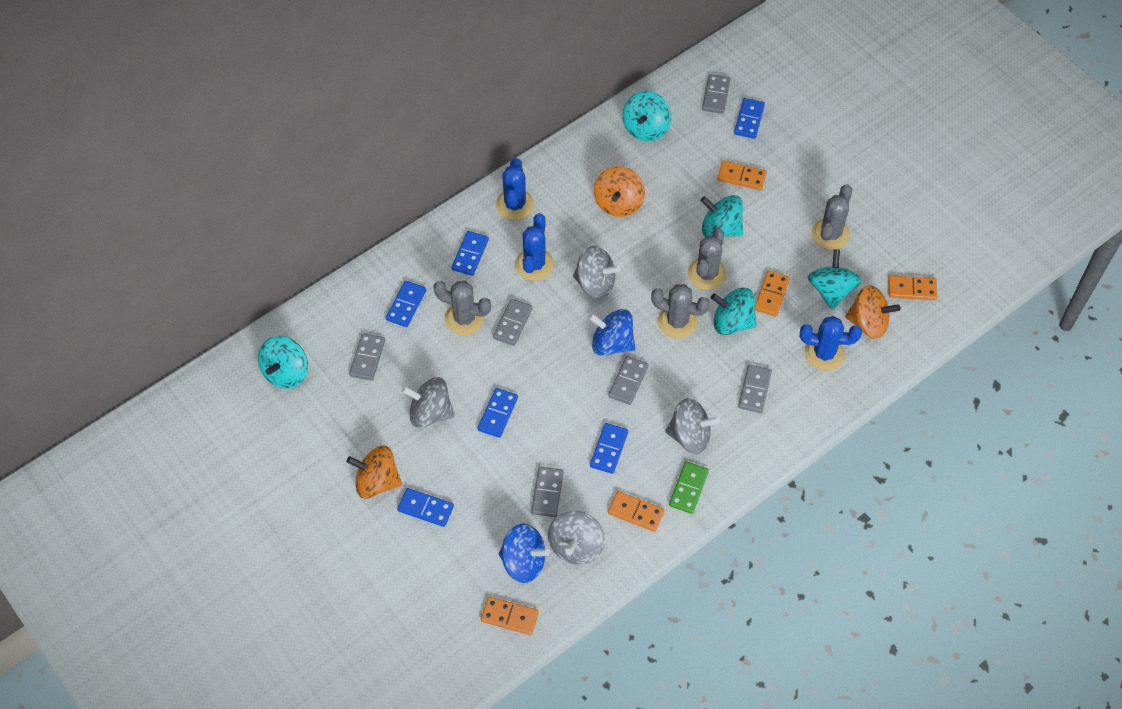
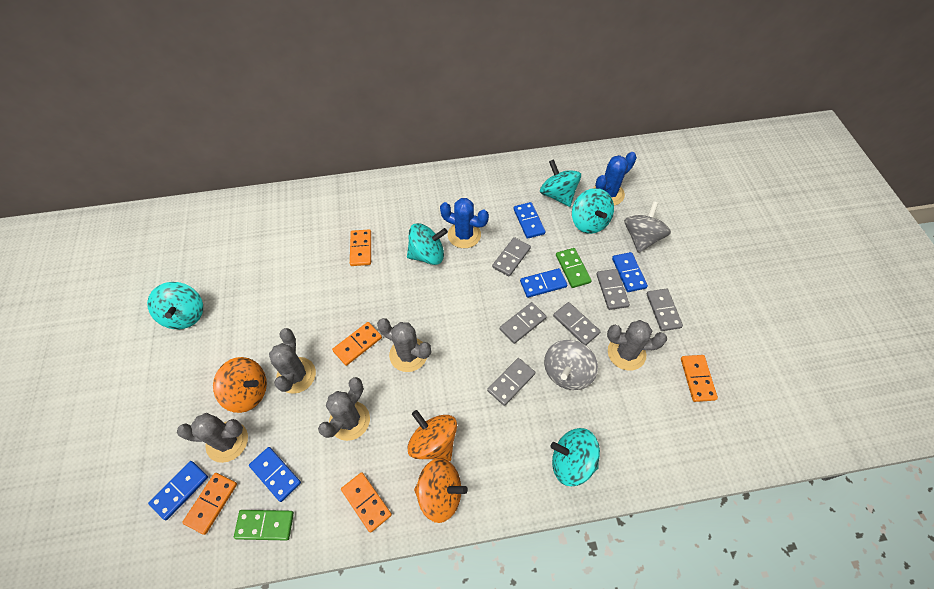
blue cactus: 3 -> 2
blue domino: 6 -> 5
blue spinning top: 2 -> 0
green domino: 1 -> 2
grey cactus: 4 -> 5
grey spinning top: 4 -> 2

